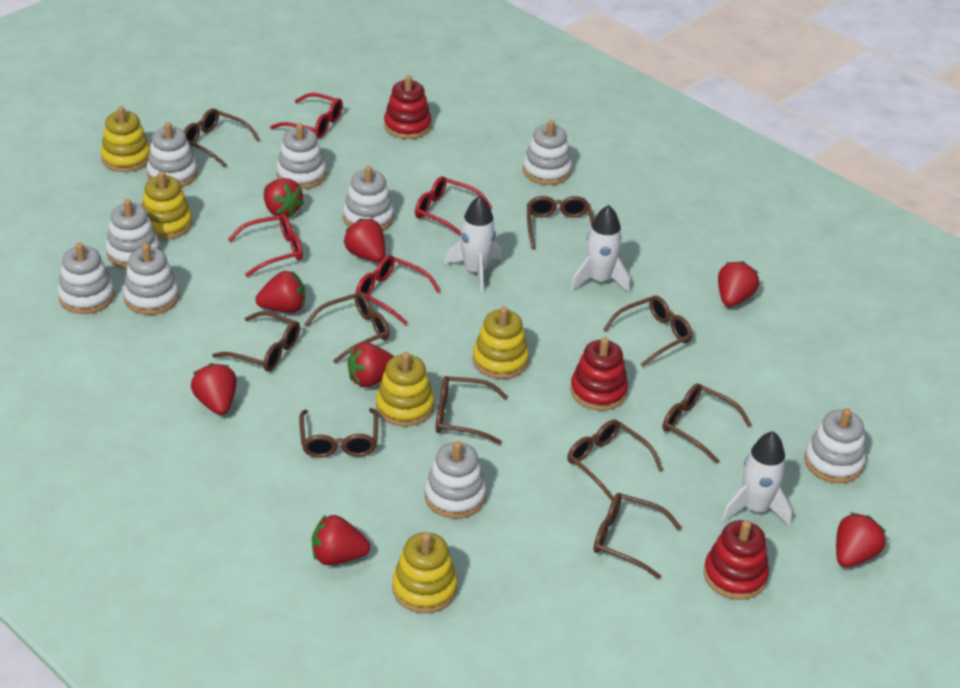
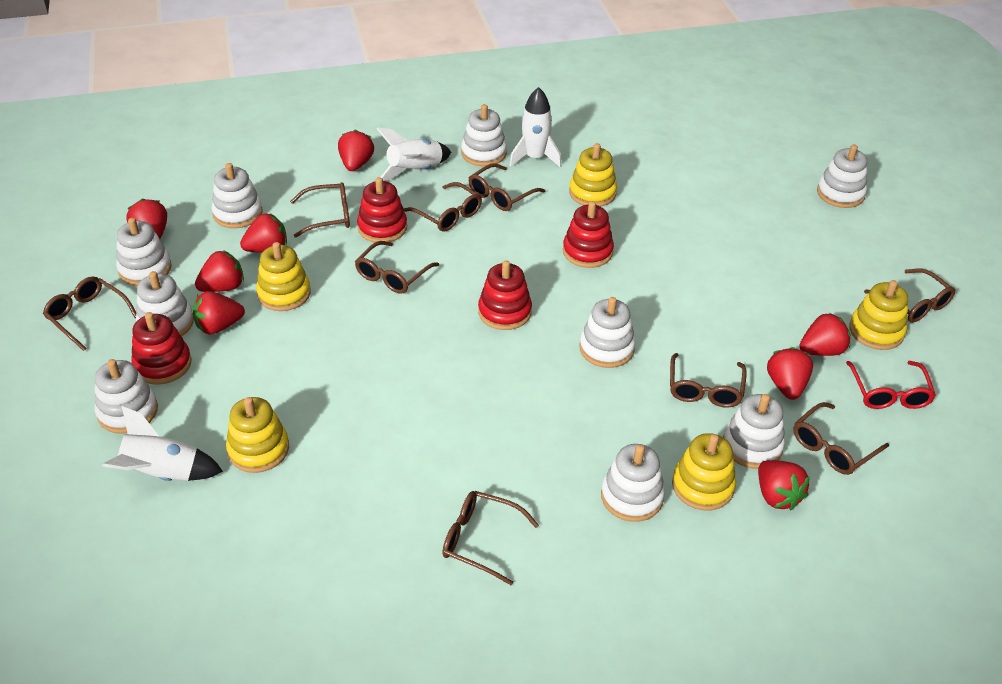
brown glasses: 10 -> 9
red glasses: 4 -> 1
red stacking toy: 3 -> 4

